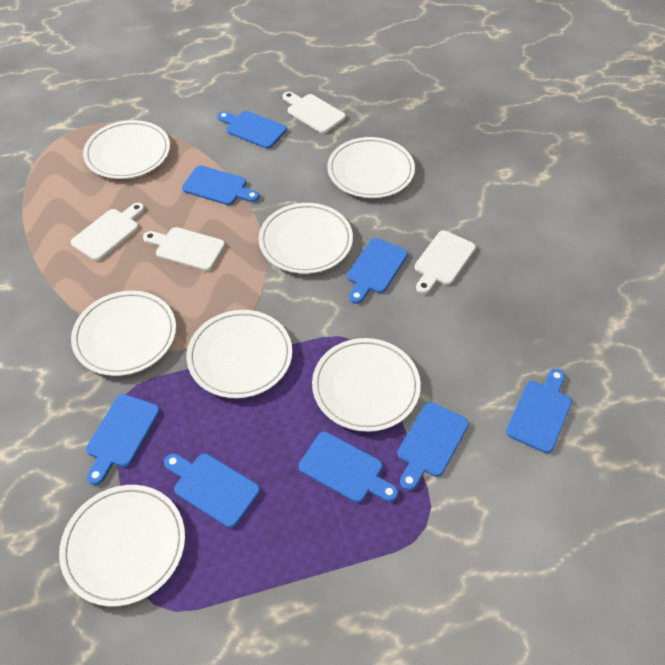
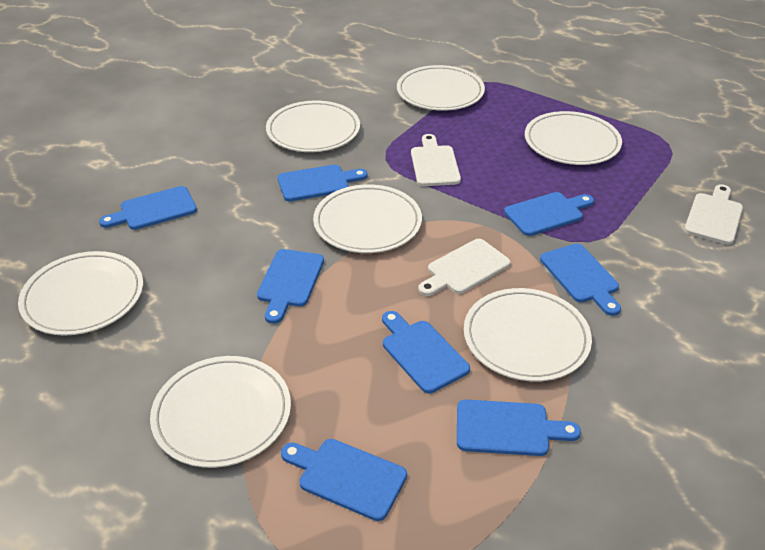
white cutting board: 4 -> 3

